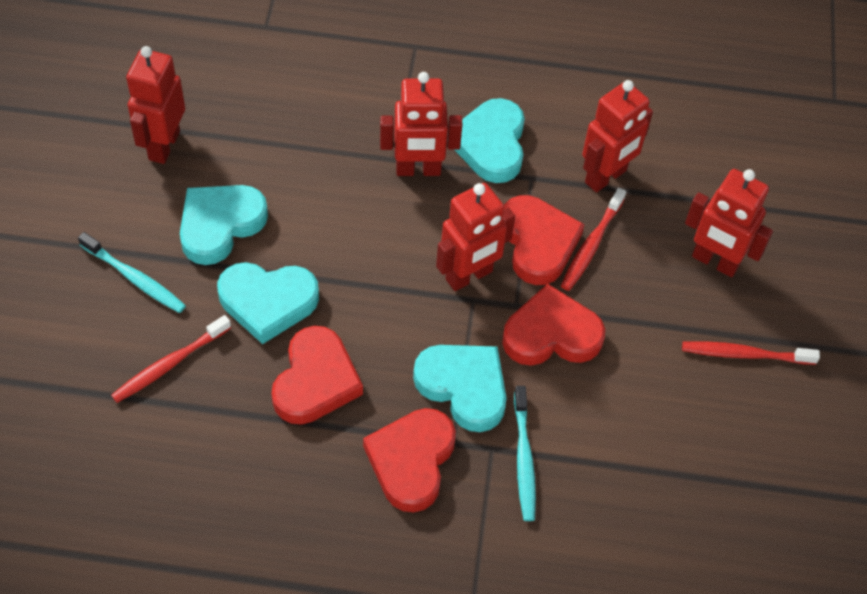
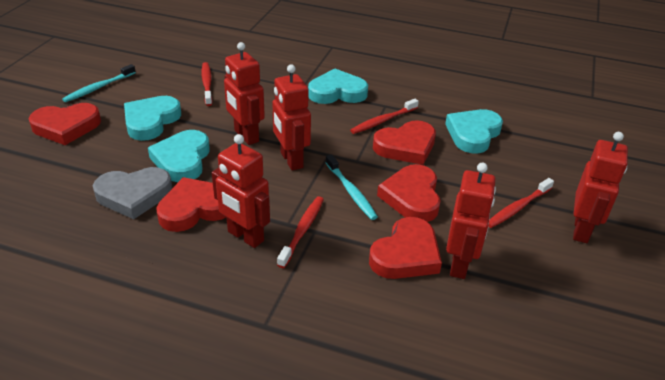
grey heart: 0 -> 1
red heart: 4 -> 5
red toothbrush: 3 -> 4

